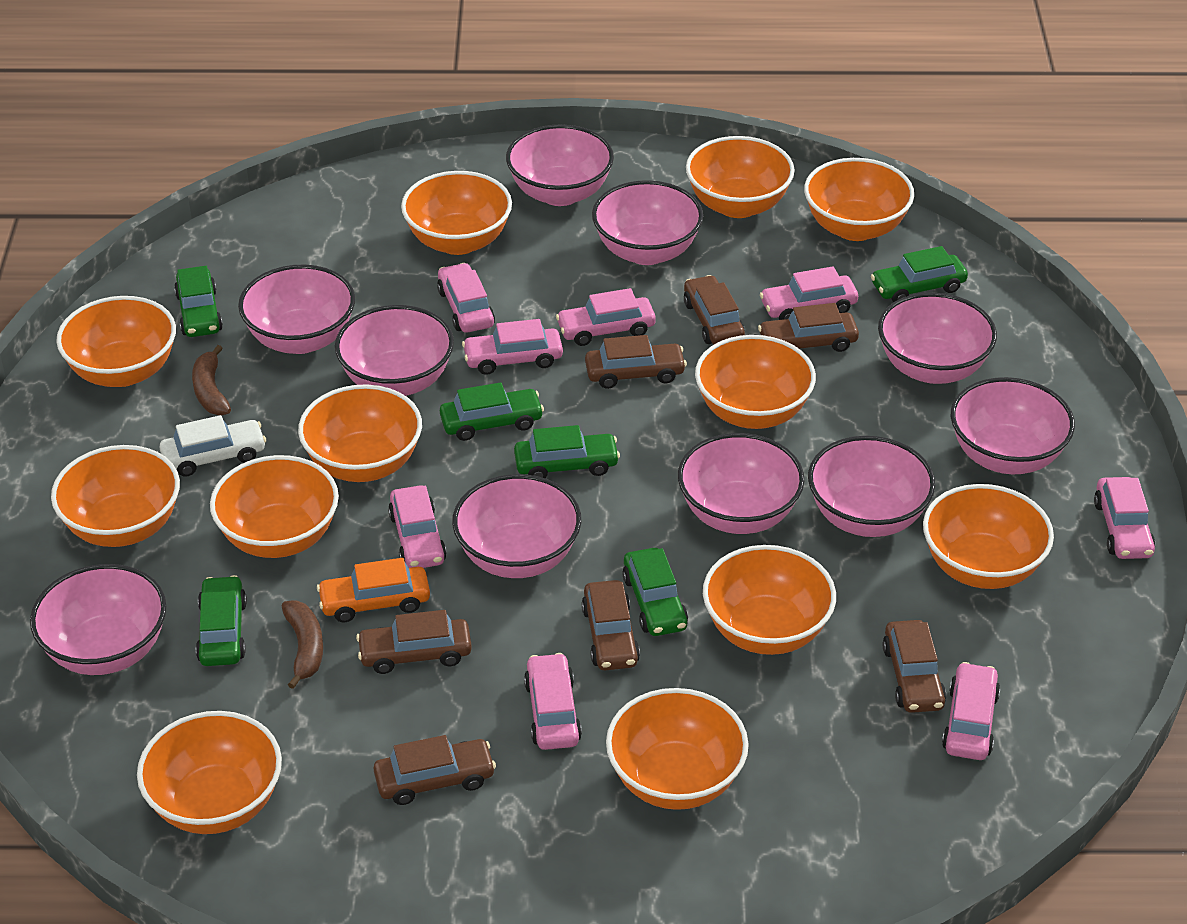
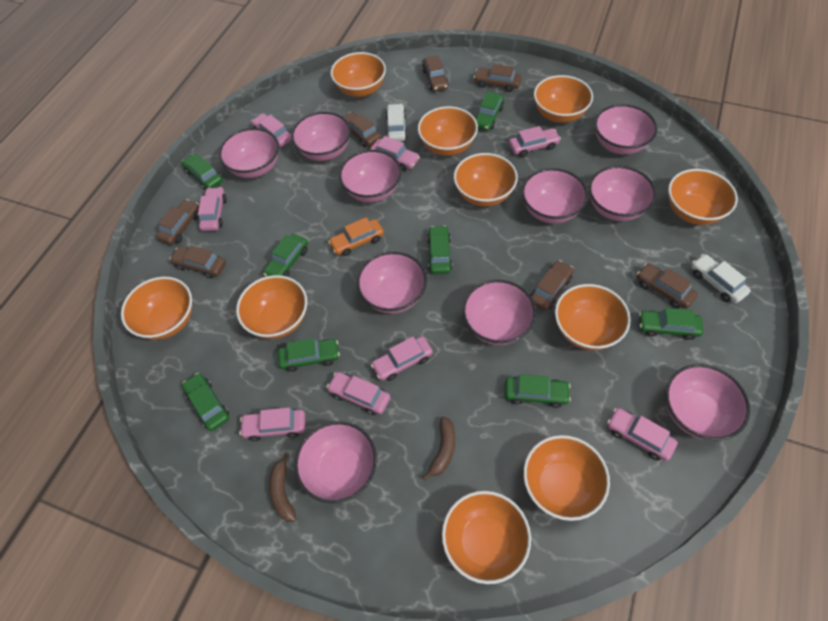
green car: 6 -> 8
orange bowl: 12 -> 10
white car: 1 -> 2

